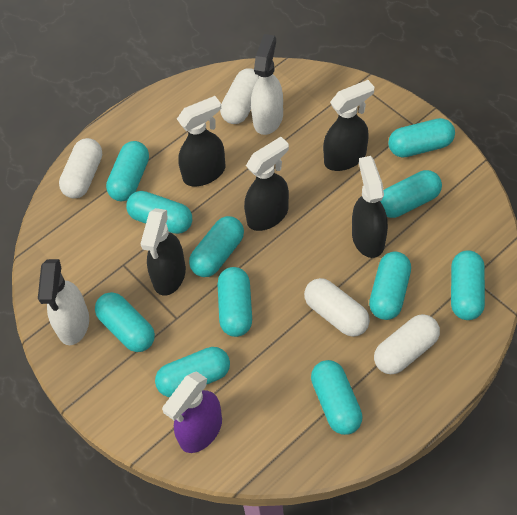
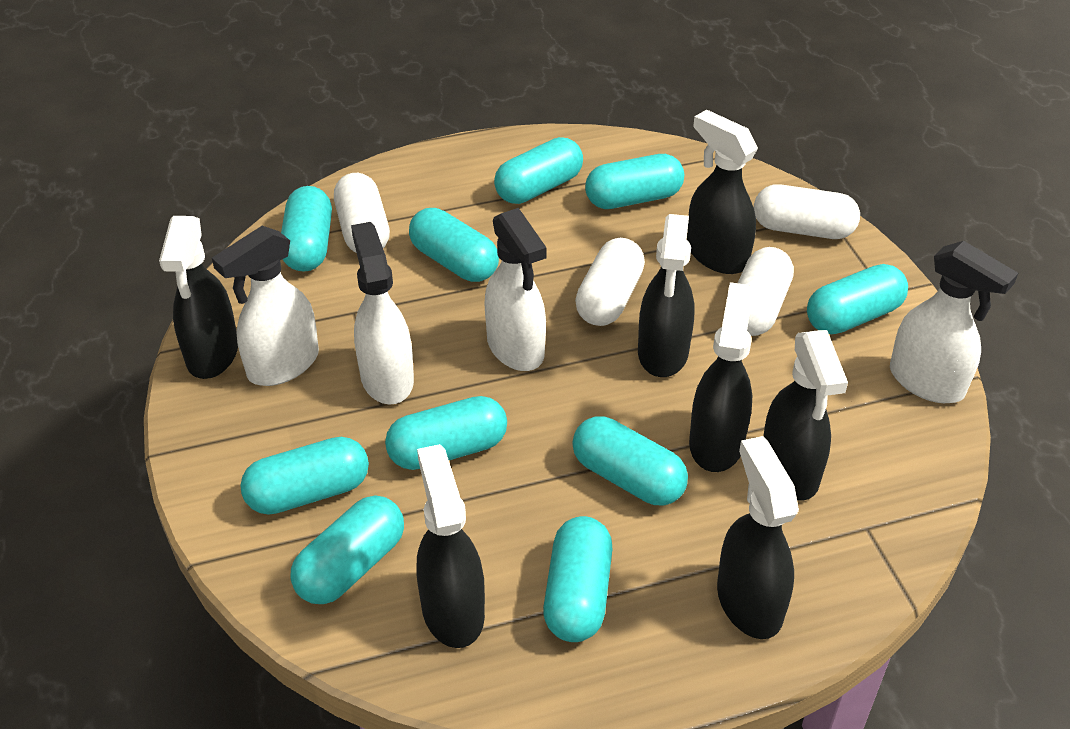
black spray bottle: 5 -> 7
purple spray bottle: 1 -> 0
turquoise capsule: 11 -> 10
white spray bottle: 2 -> 4

